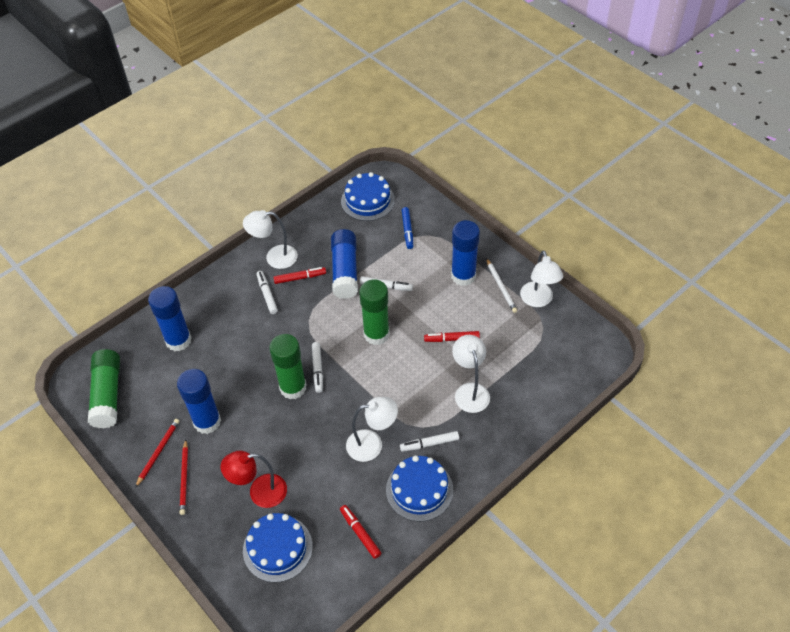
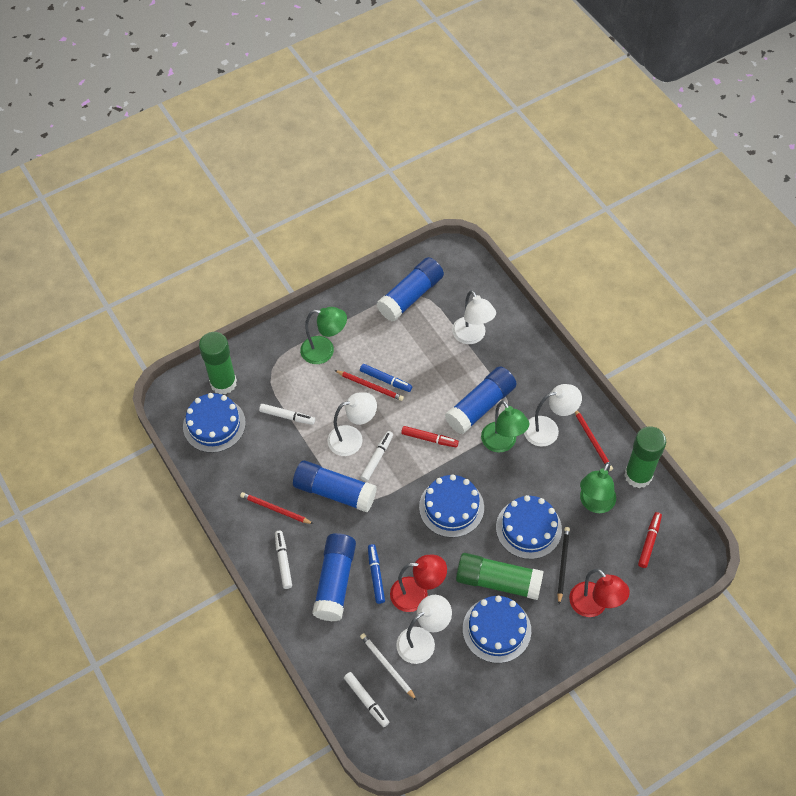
black pencil: 0 -> 1
blue cake: 3 -> 4
blue marker: 1 -> 2
green lamp: 0 -> 3
red lamp: 1 -> 2
red marker: 3 -> 2
red pencil: 2 -> 3

